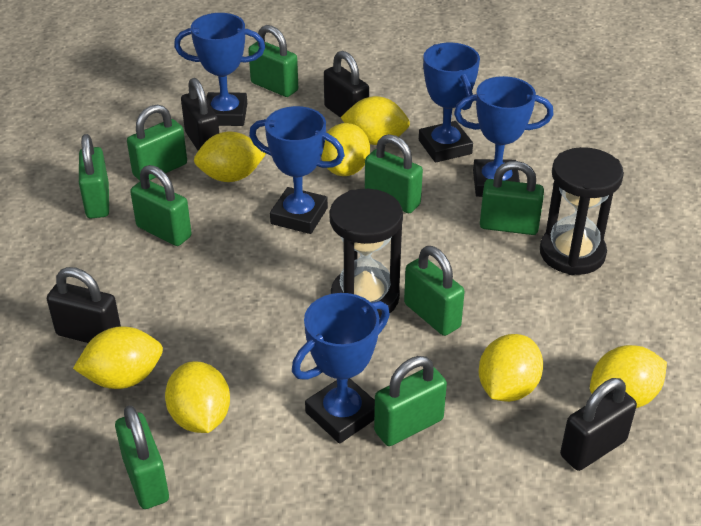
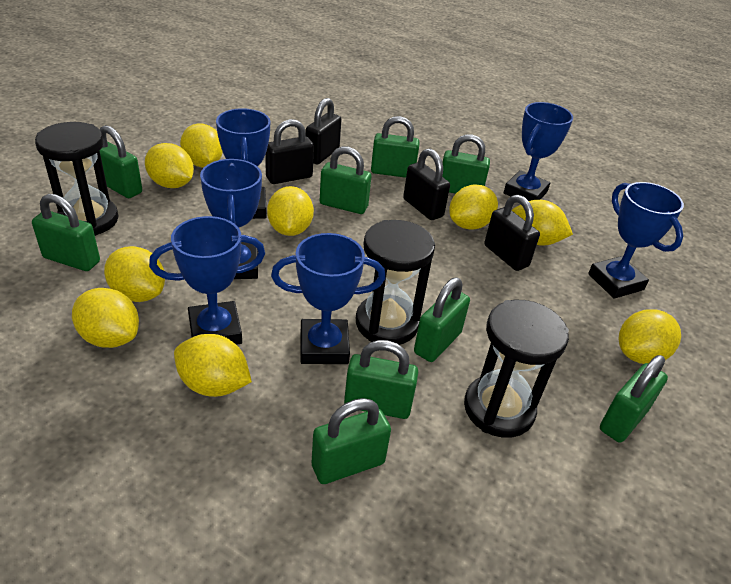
black hourglass: 2 -> 3
blue trophy: 5 -> 6
yellow lemon: 7 -> 9

